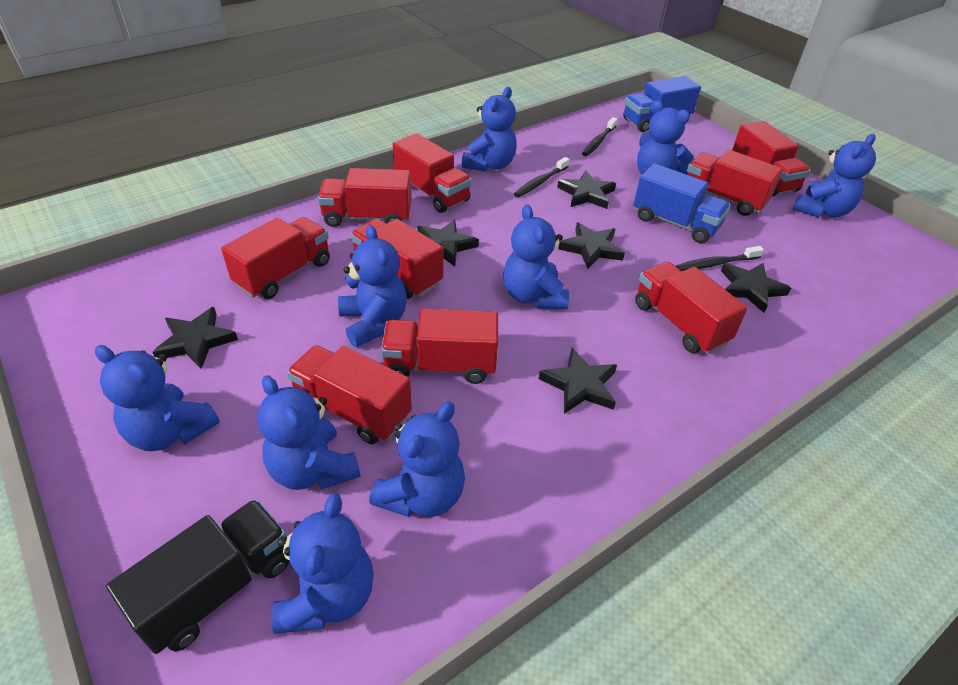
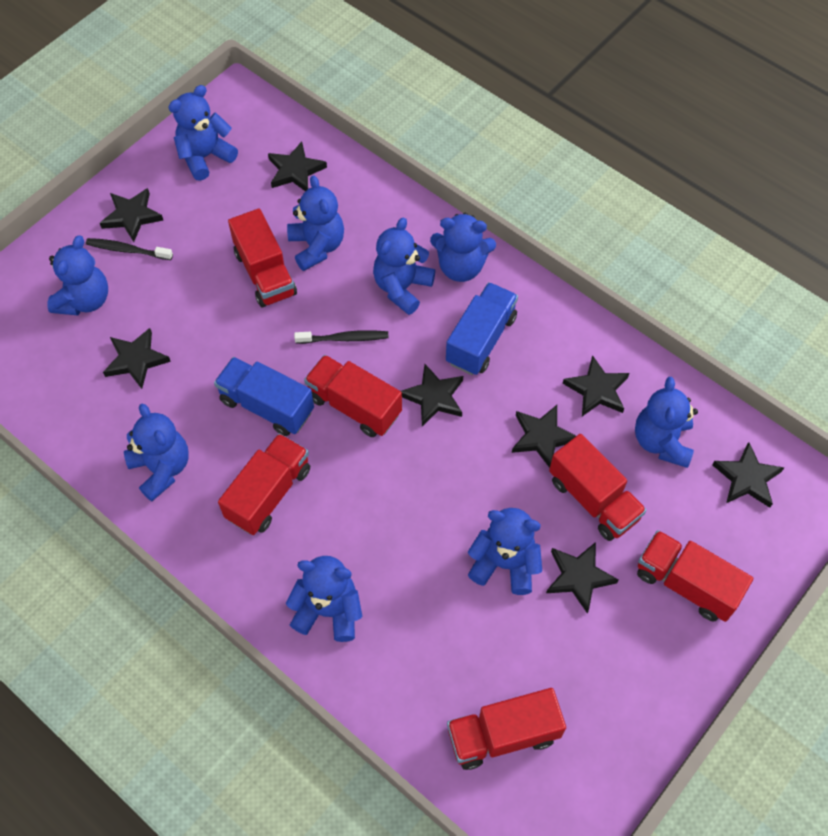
black star: 6 -> 8
black toothbrush: 3 -> 2
black truck: 1 -> 0
red truck: 9 -> 6

